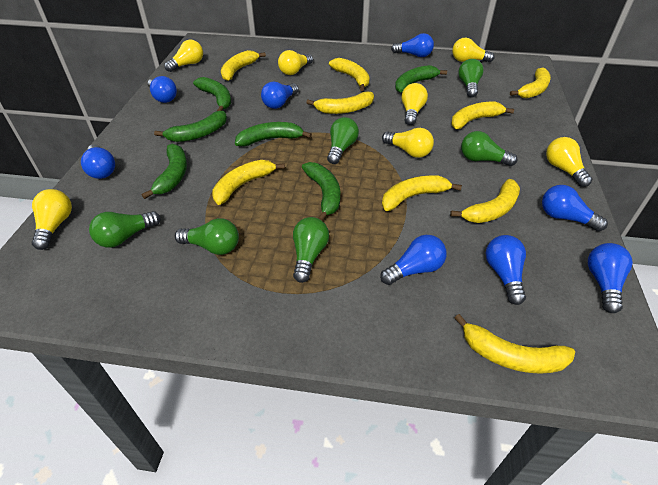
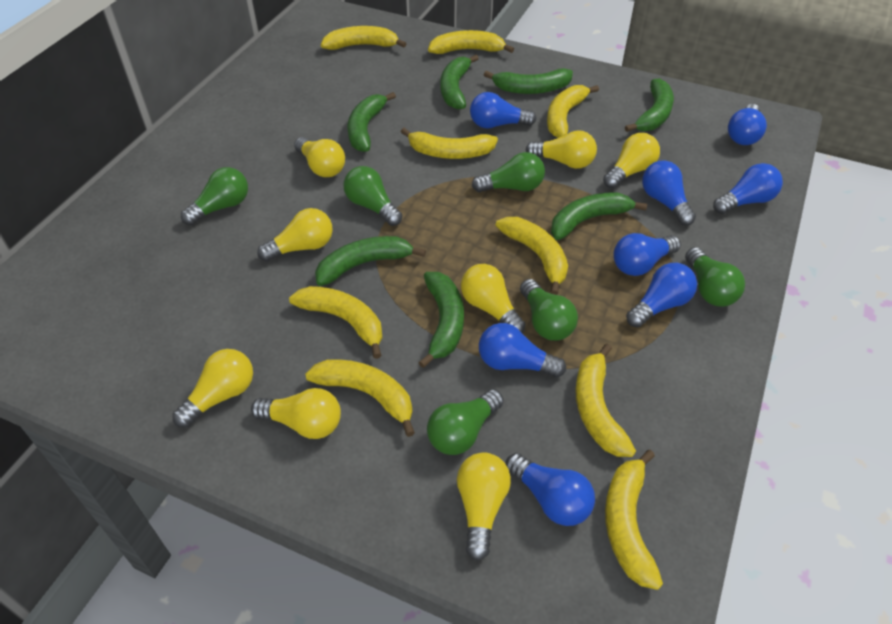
green banana: 6 -> 7
yellow light bulb: 7 -> 8

